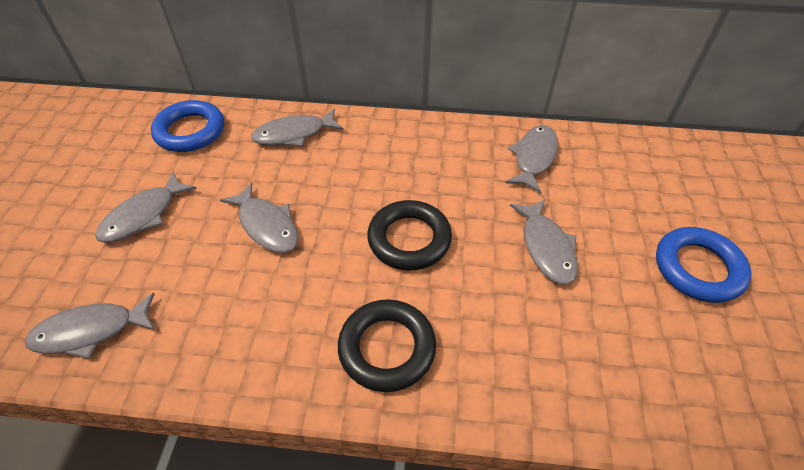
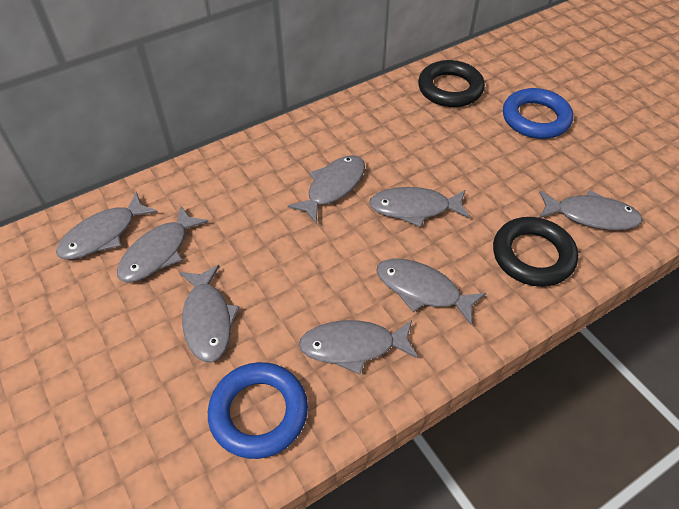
grey fish: 6 -> 8

